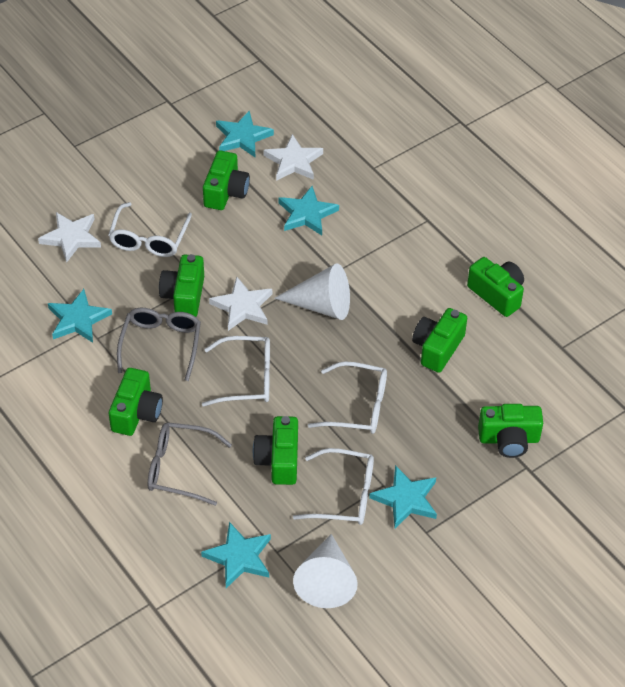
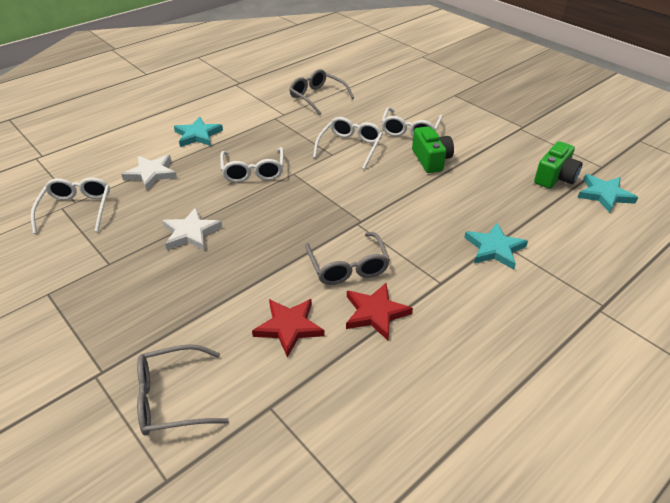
green camera: 7 -> 2
grey glasses: 2 -> 3
red star: 0 -> 2
turquoise star: 5 -> 3
white cone: 2 -> 0
white star: 3 -> 2

